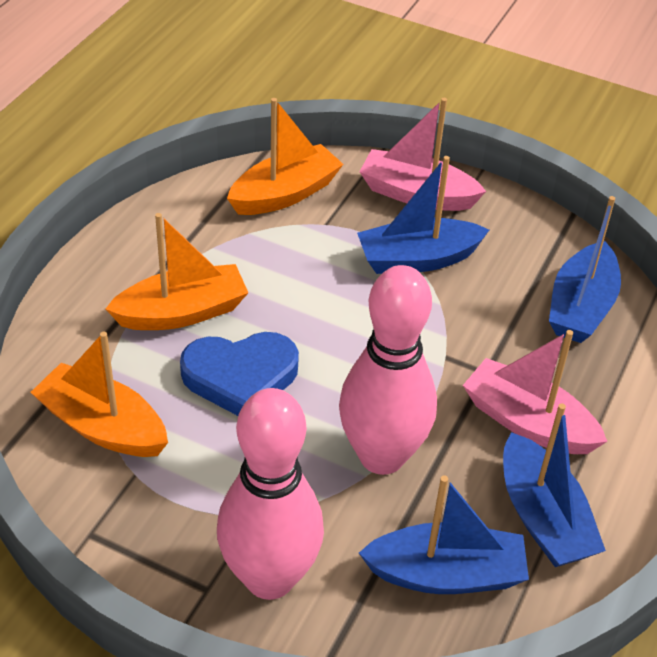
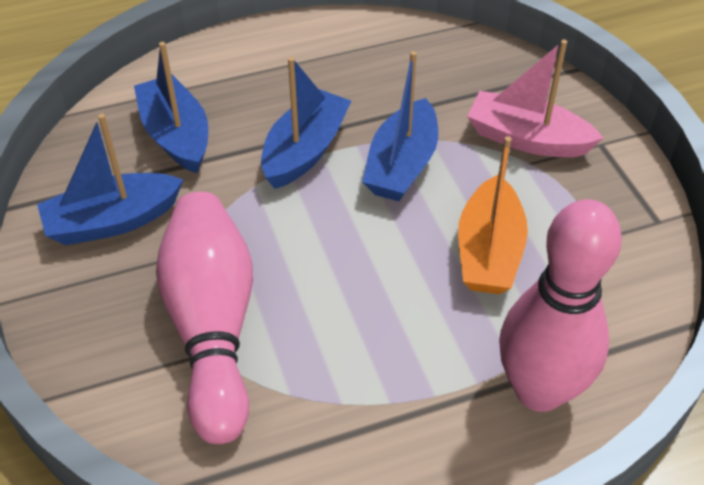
blue heart: 1 -> 0
orange boat: 3 -> 1
pink boat: 2 -> 1

